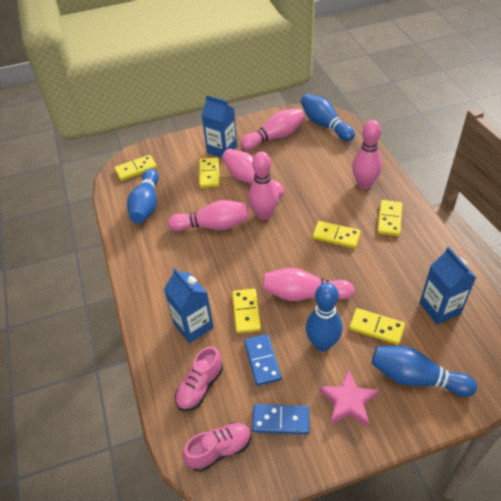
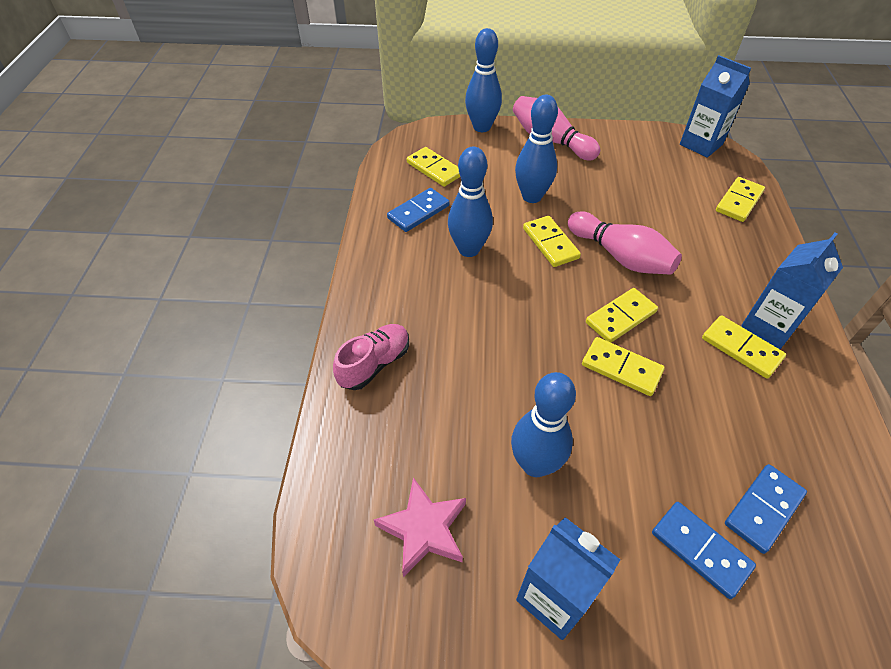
blue domino: 2 -> 3
pink bowling pin: 6 -> 2
pink shoe: 2 -> 1

